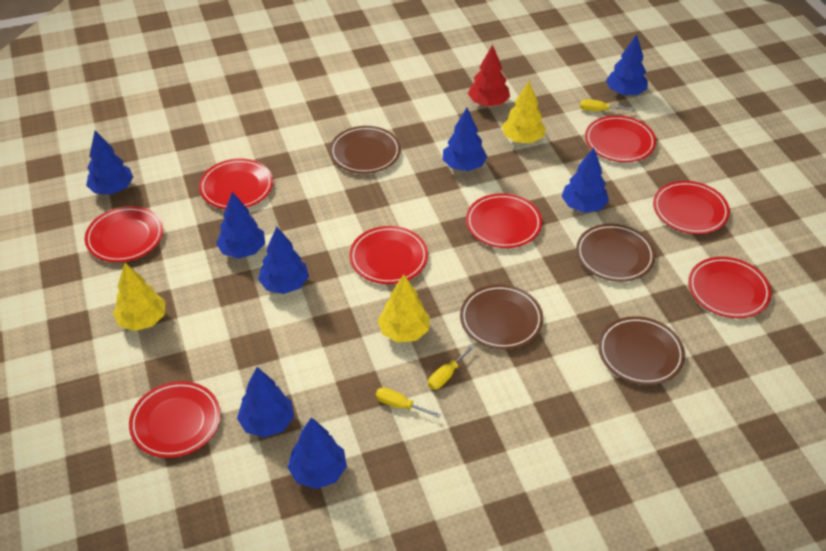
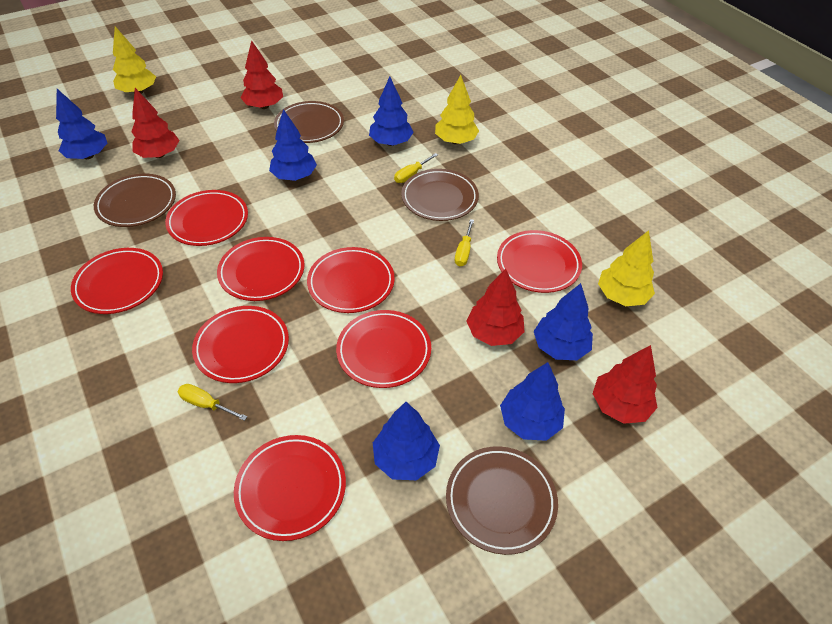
blue tree: 8 -> 6
red tree: 1 -> 4

